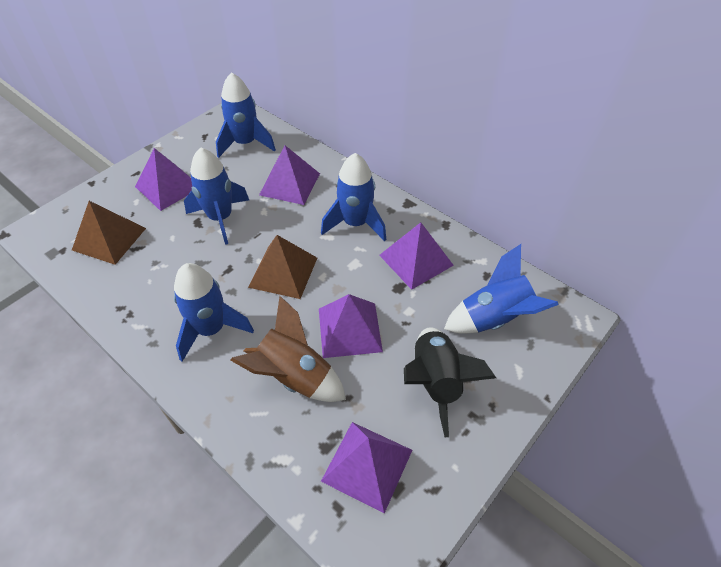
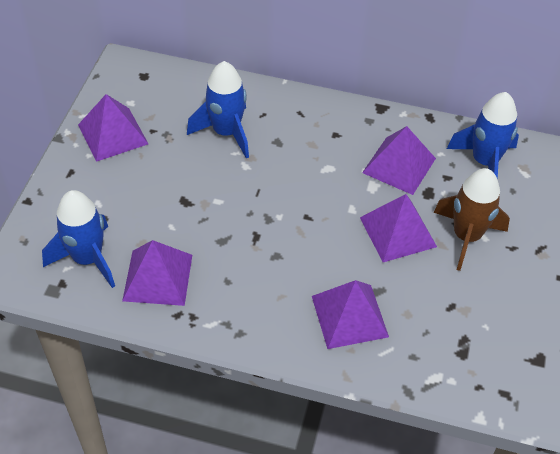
black rocket: 1 -> 0
blue rocket: 5 -> 3
brown pyramid: 2 -> 0

